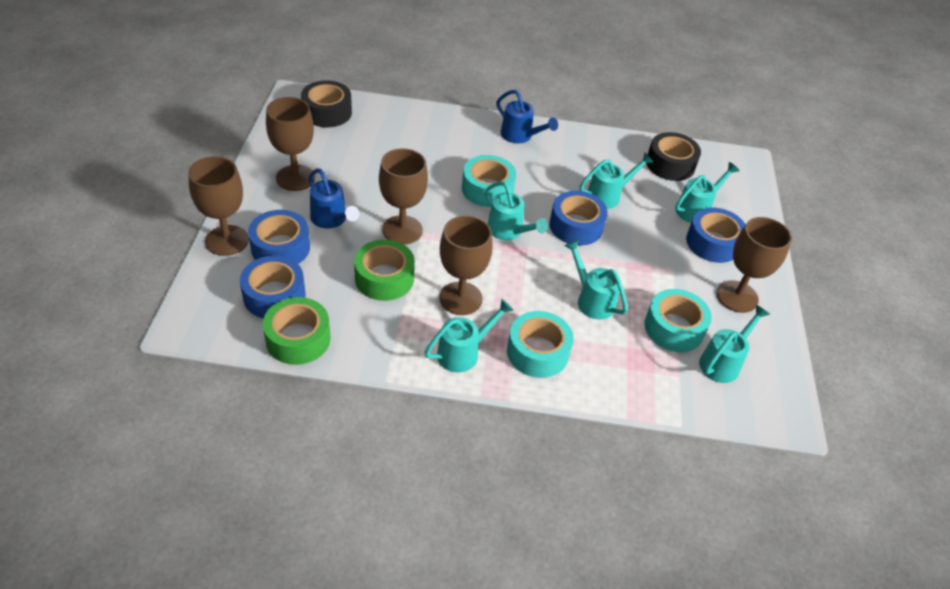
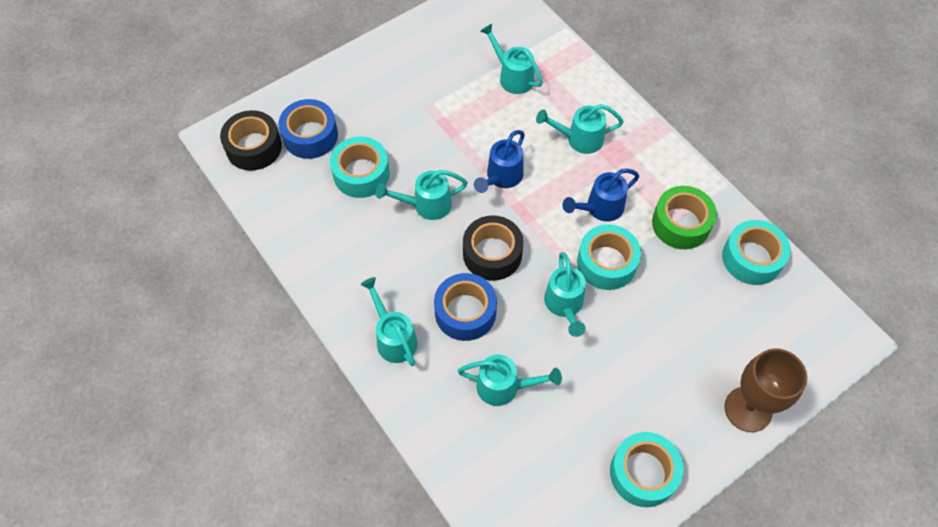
blue tape: 4 -> 2
brown goblet: 5 -> 1
green tape: 2 -> 1
turquoise tape: 3 -> 4

